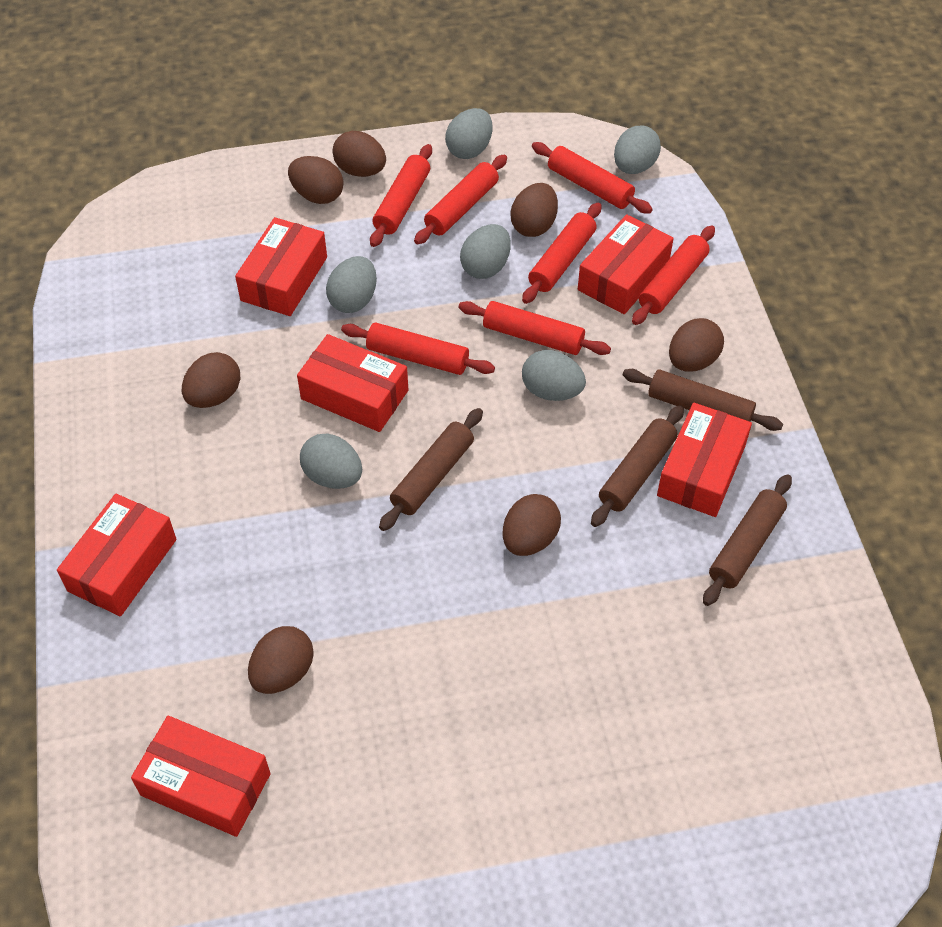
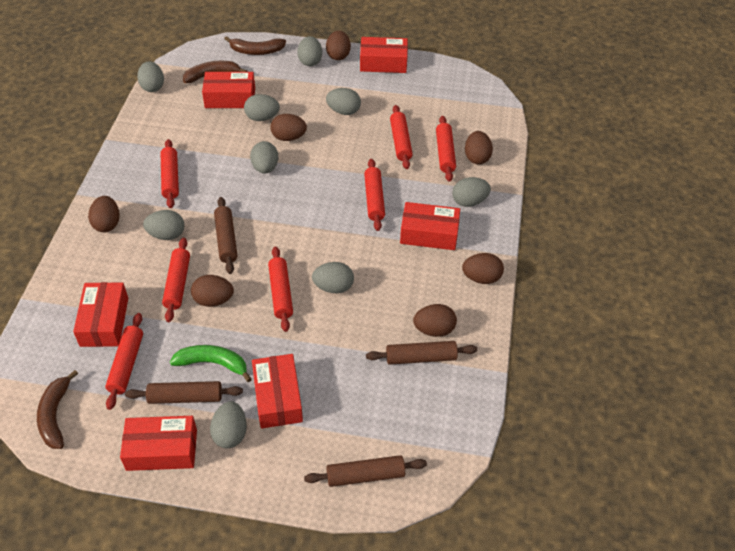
brown banana: 0 -> 3
green banana: 0 -> 1
grey egg: 6 -> 9

